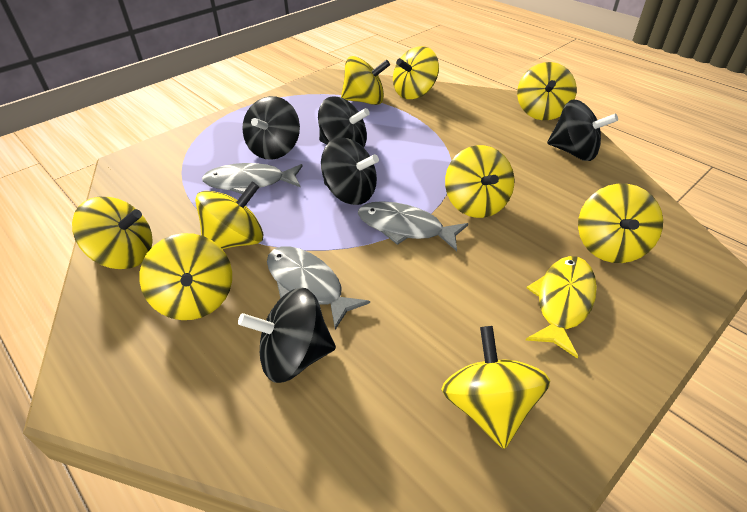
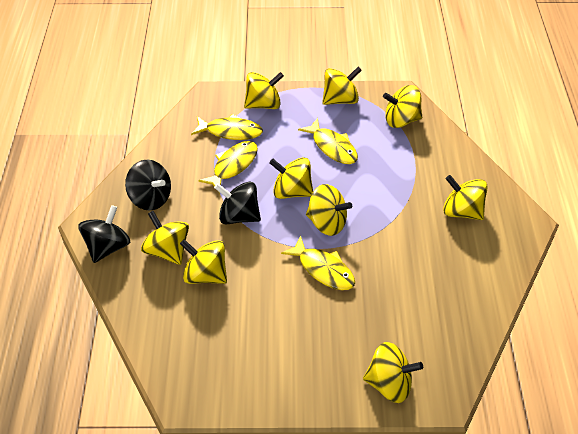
black spinning top: 5 -> 3
grey fish: 3 -> 0
yellow fish: 1 -> 4

